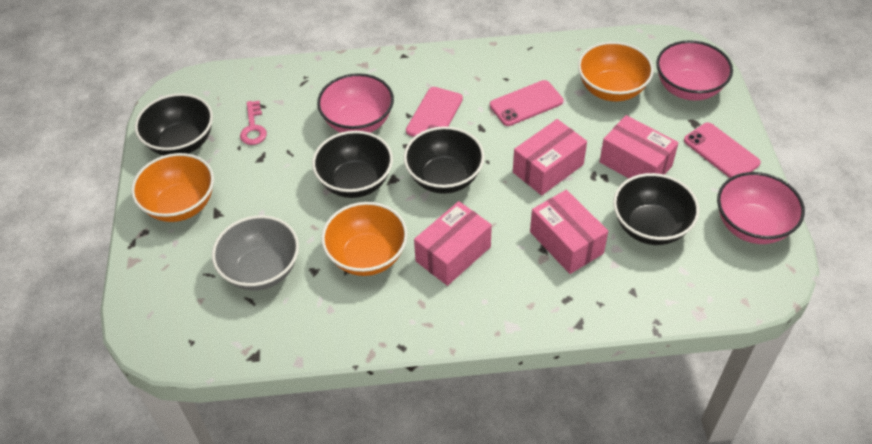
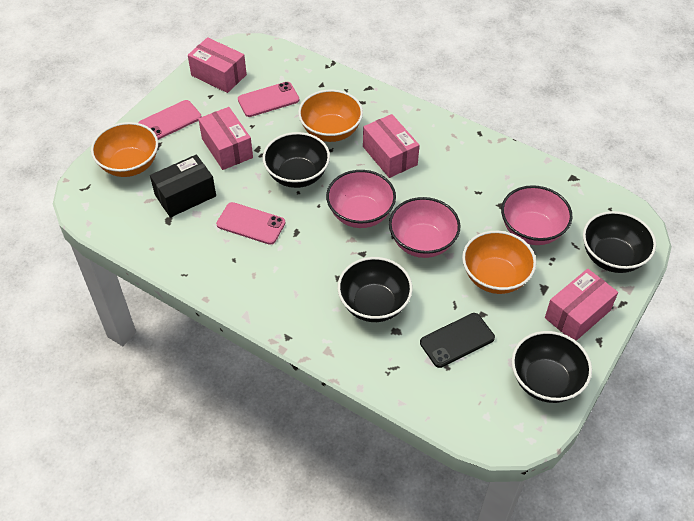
black box: 0 -> 1
black phone: 0 -> 1
grey bowl: 1 -> 0
pink key: 1 -> 0

